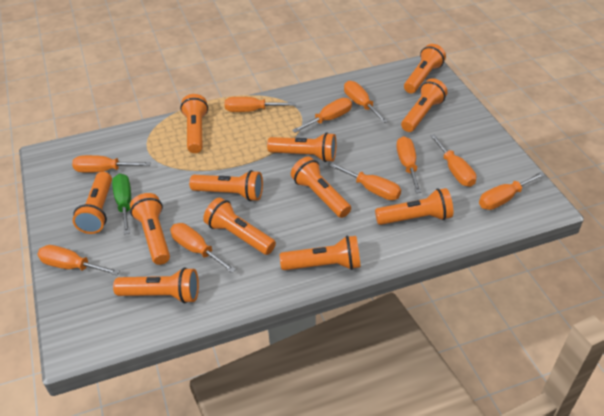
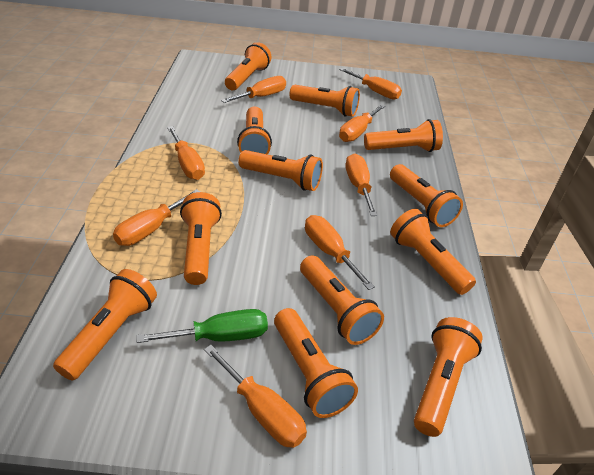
orange screwdriver: 10 -> 8

